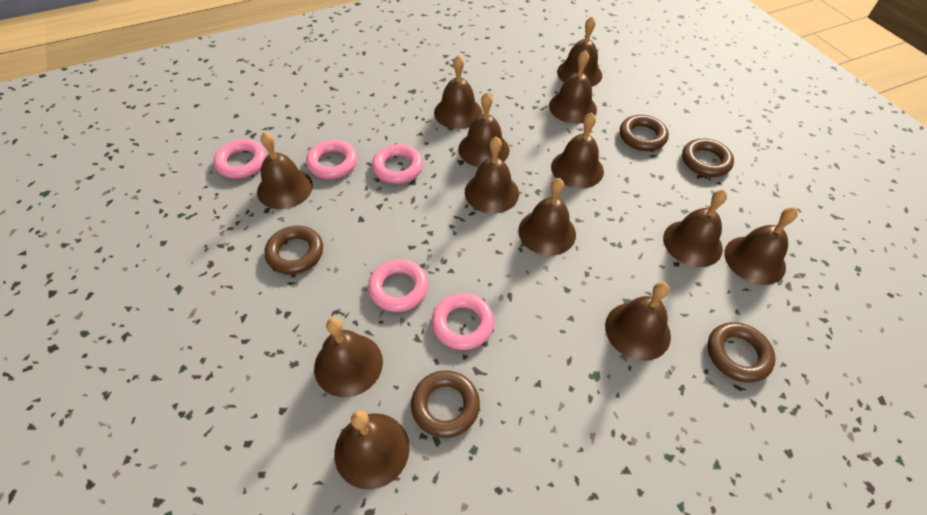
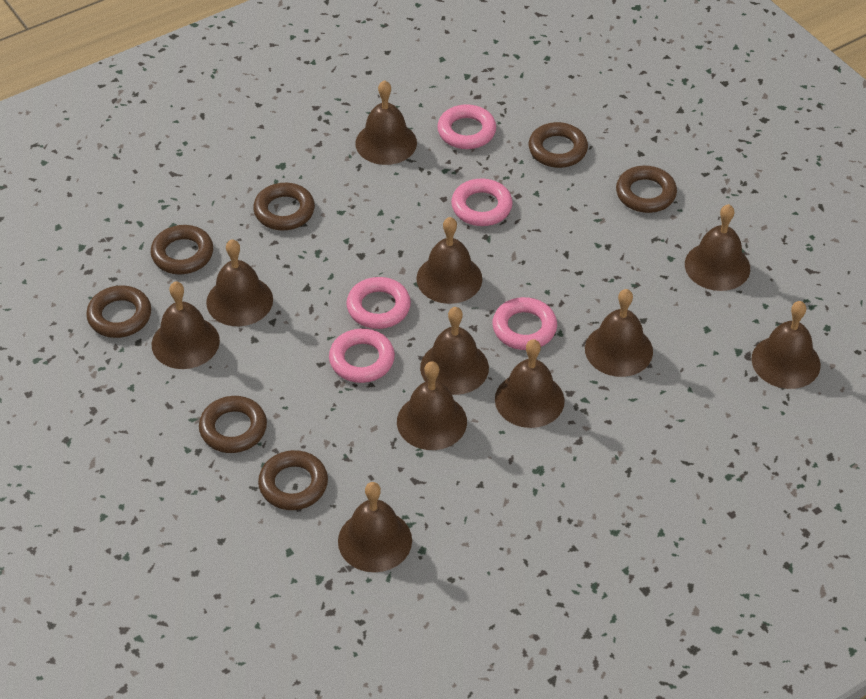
brown bell: 13 -> 11
brown ring: 5 -> 7

